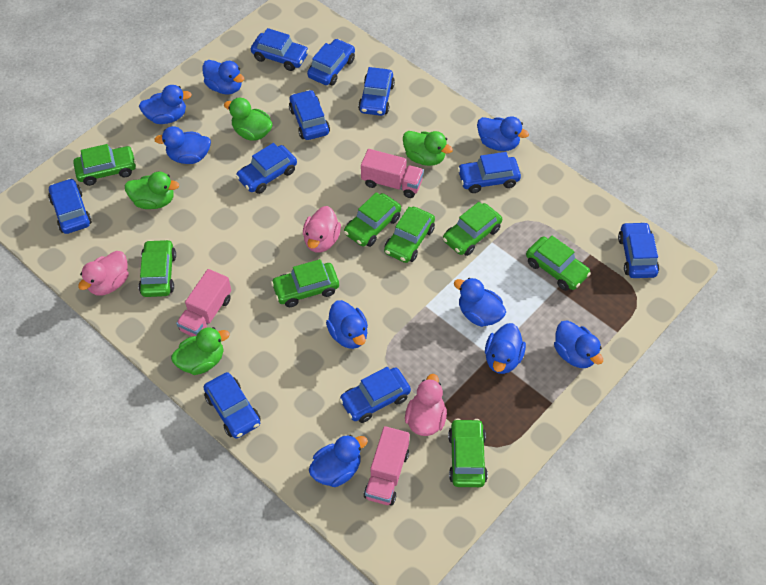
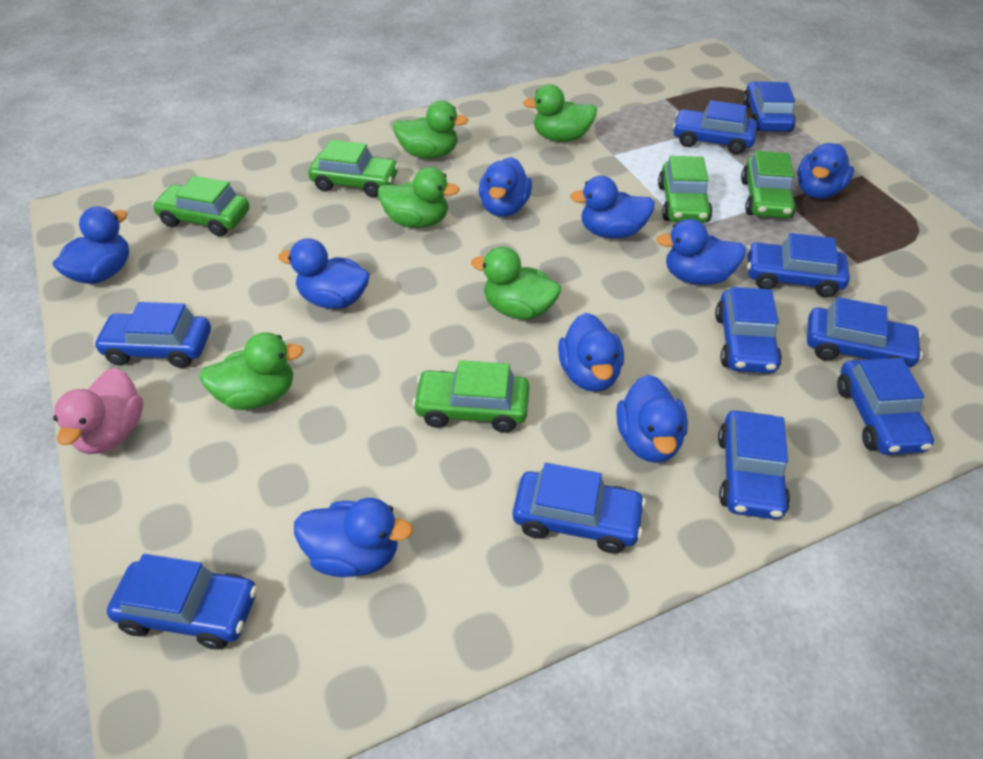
green car: 8 -> 5
green duck: 4 -> 5
pink duck: 3 -> 1
pink truck: 3 -> 0

